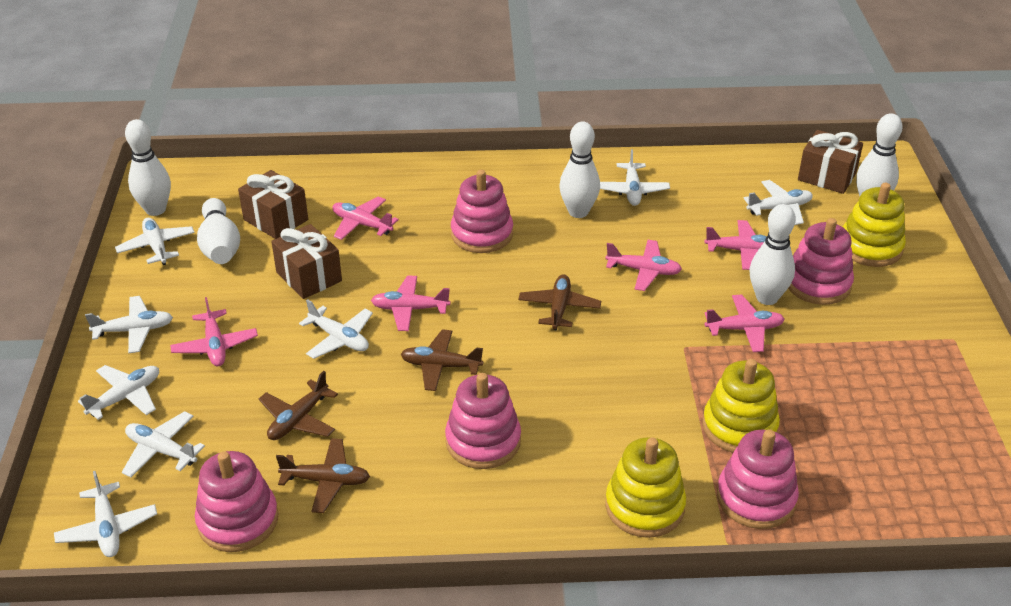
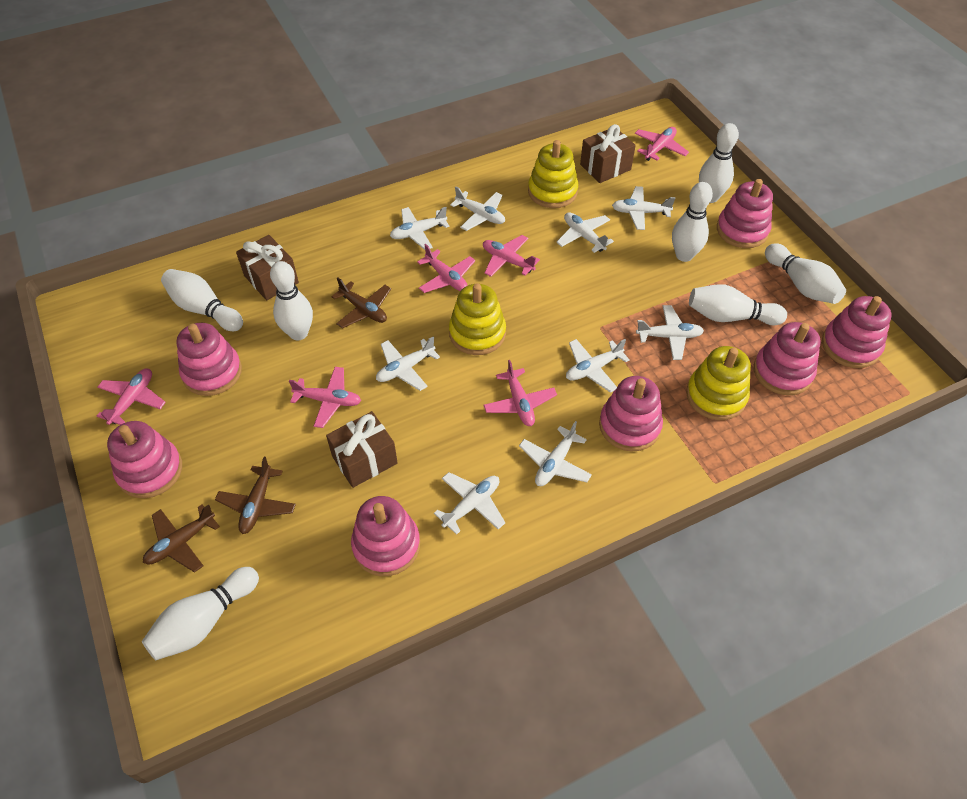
brown plane: 4 -> 3
pink stacking toy: 5 -> 7
white bowling pin: 5 -> 7
white plane: 8 -> 9

